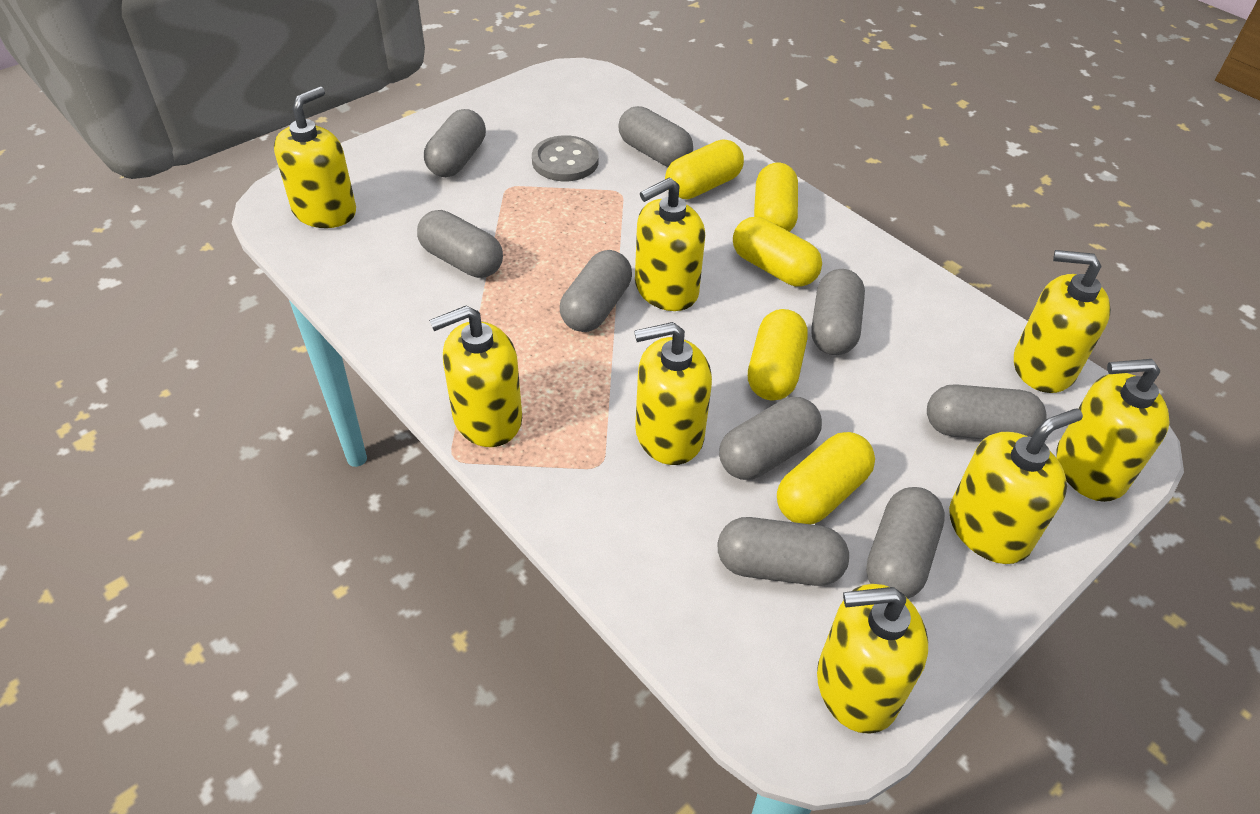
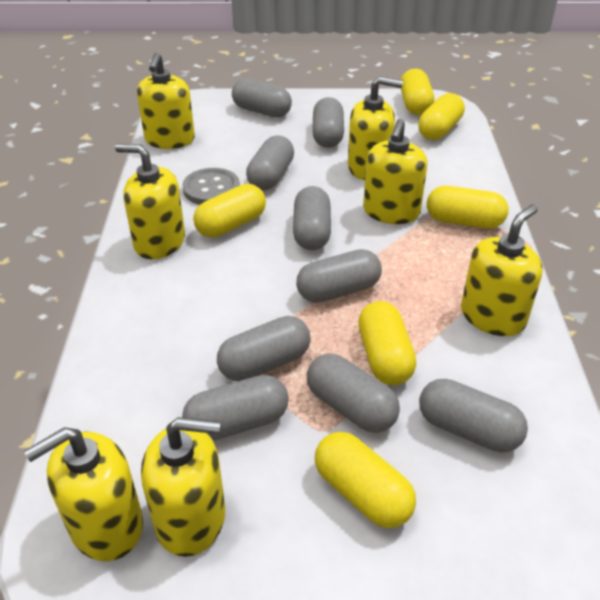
yellow capsule: 5 -> 6
yellow soap dispenser: 8 -> 7

